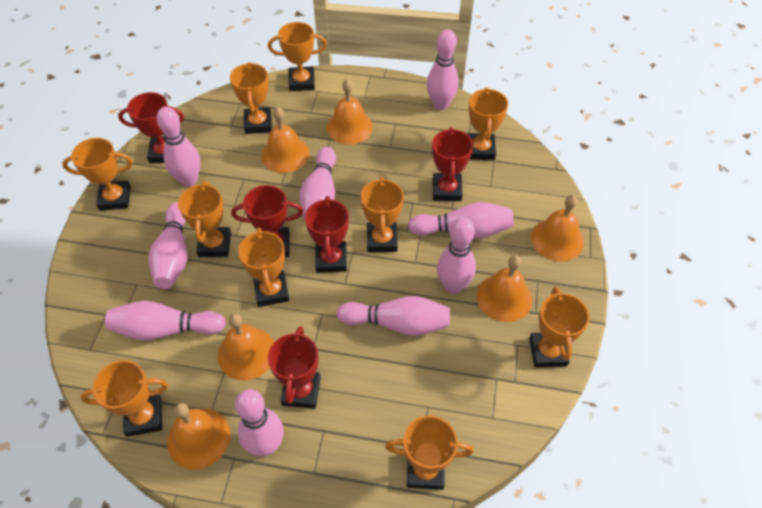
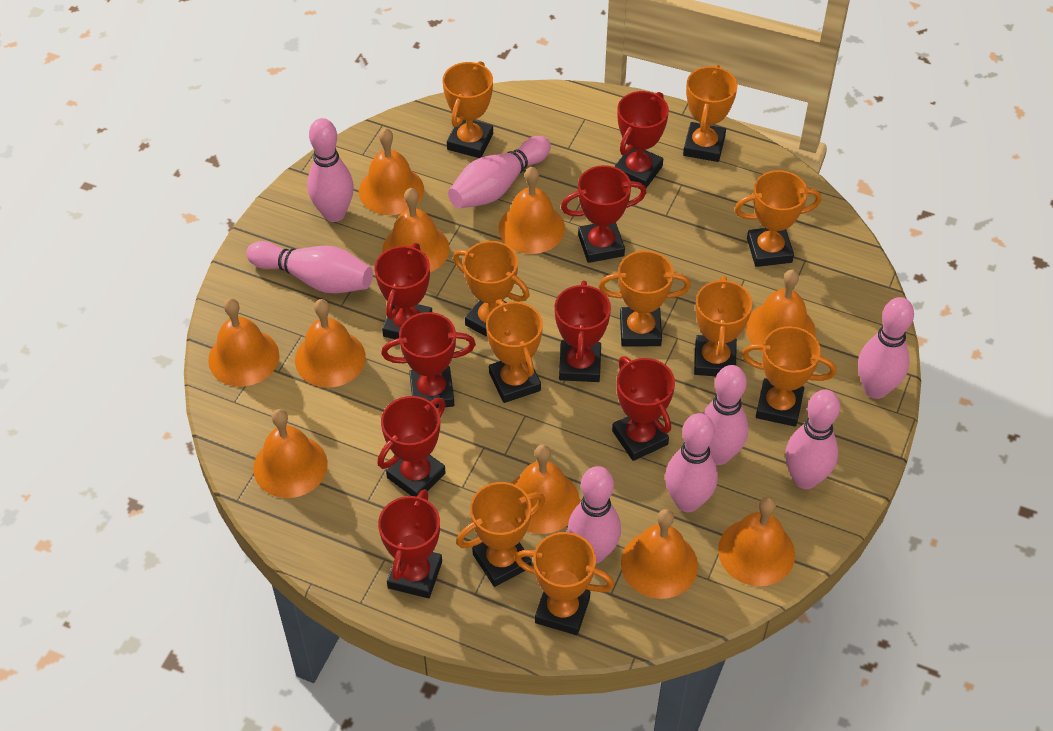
orange bell: 6 -> 10
pink bowling pin: 9 -> 8
red trophy: 5 -> 8

